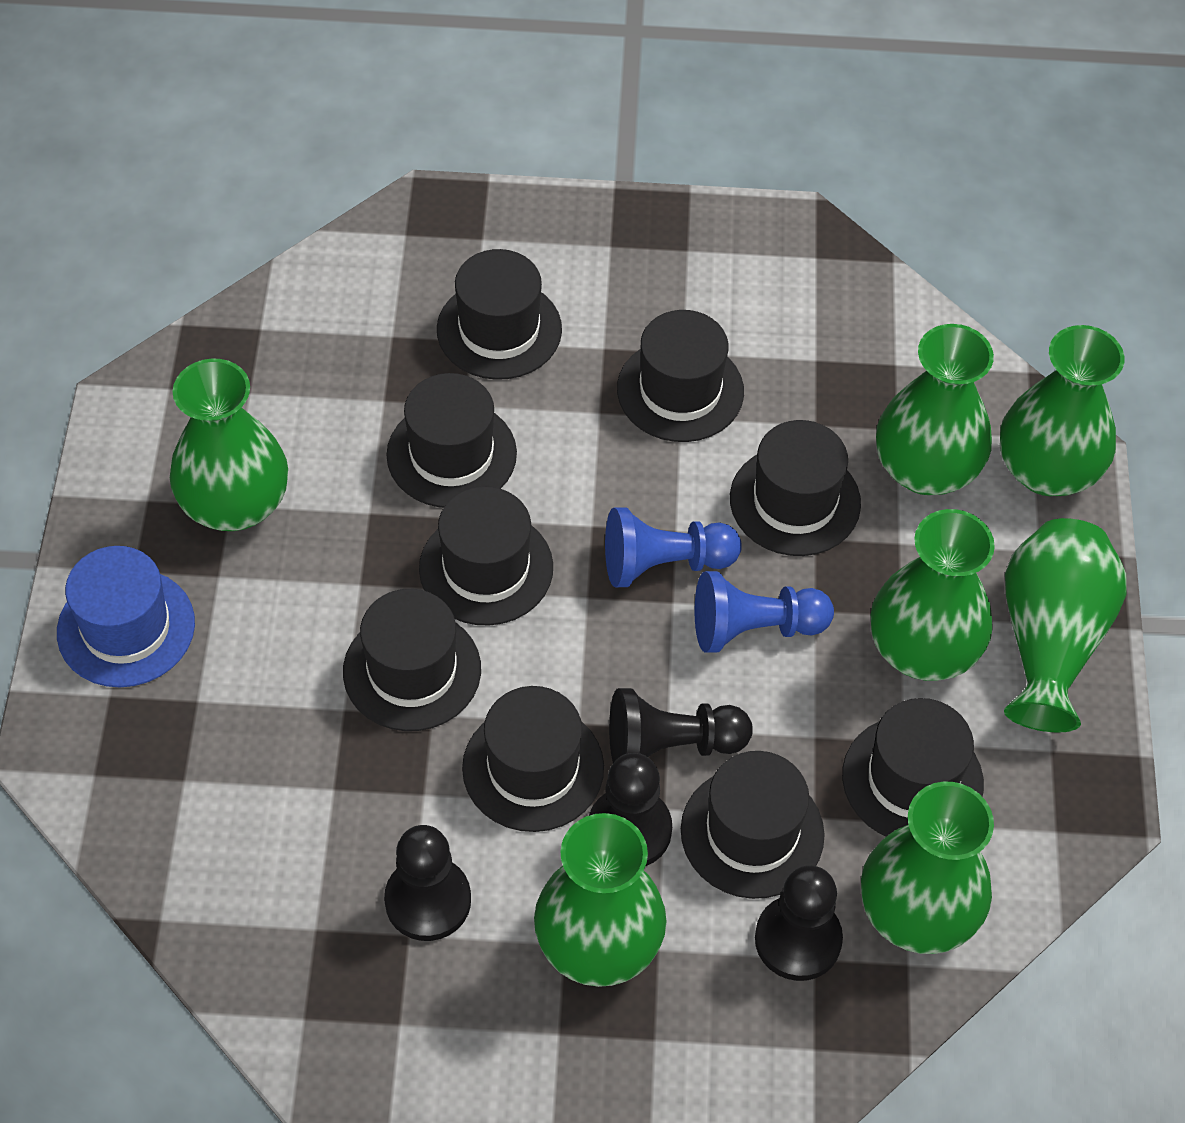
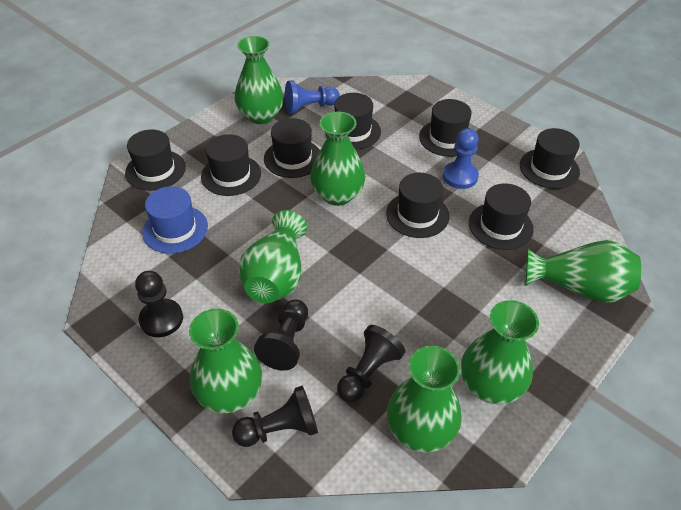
black hat: 9 -> 8

